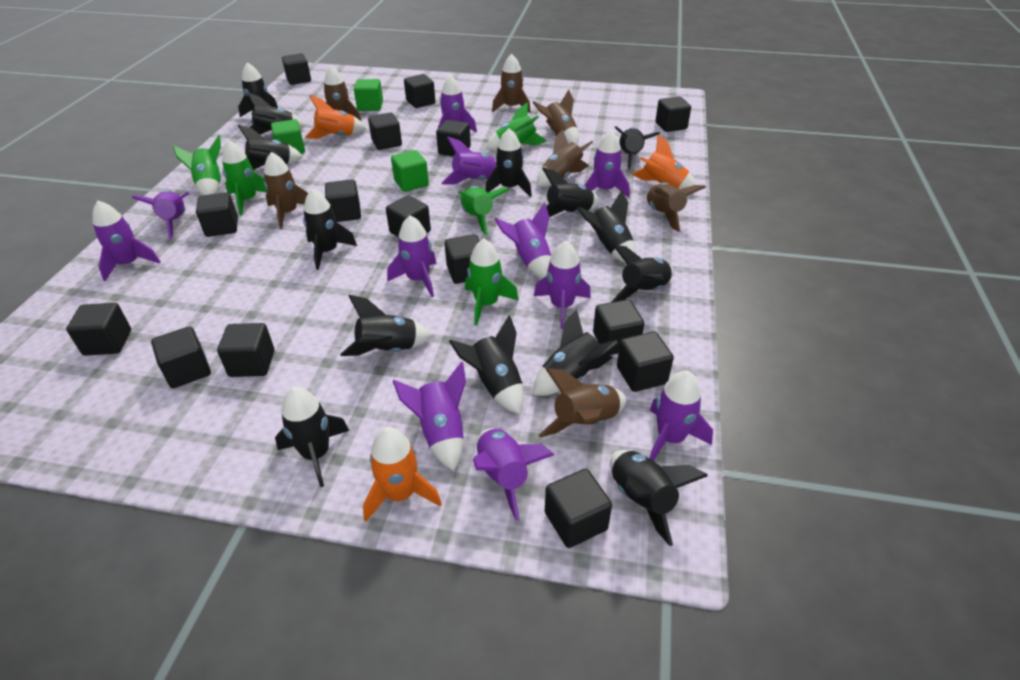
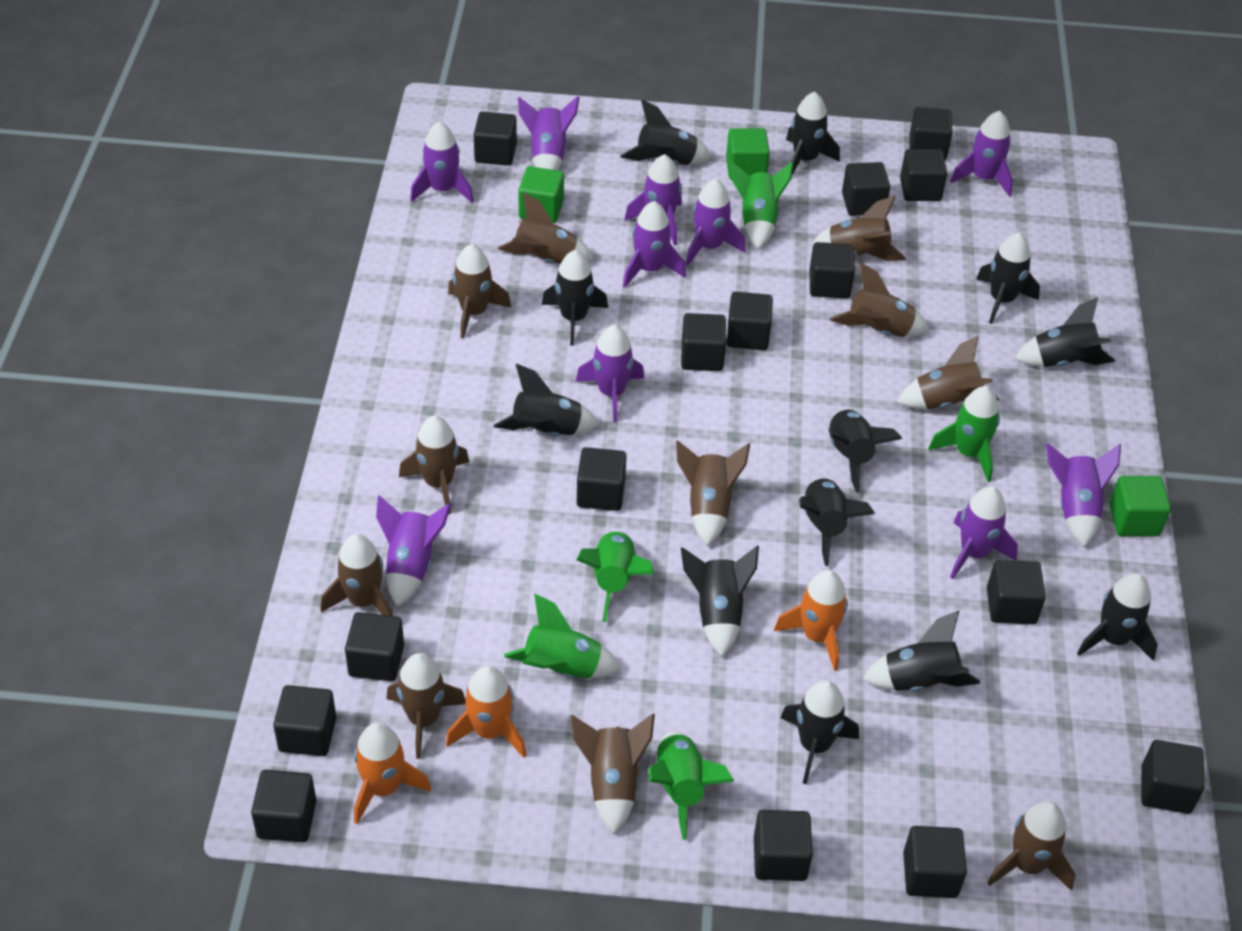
black rocket: 14 -> 12
brown rocket: 7 -> 11
purple rocket: 11 -> 10

